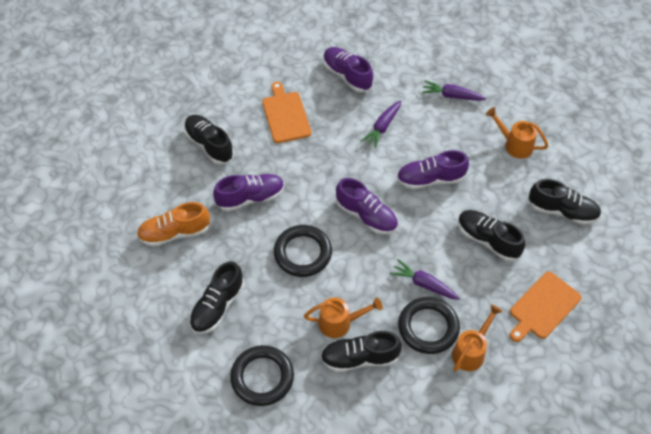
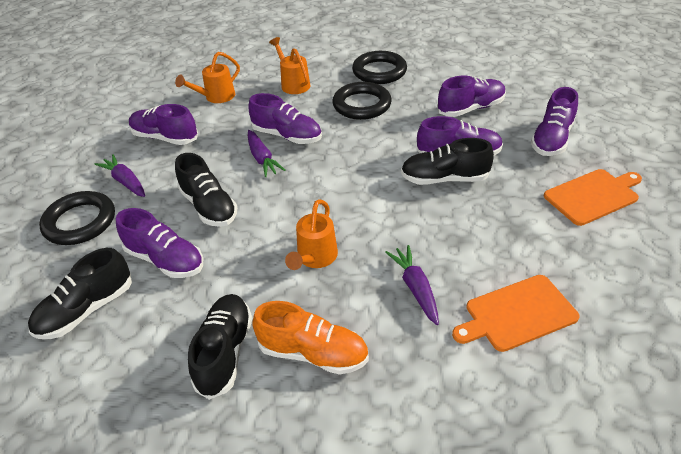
black shoe: 5 -> 4
purple shoe: 4 -> 6

